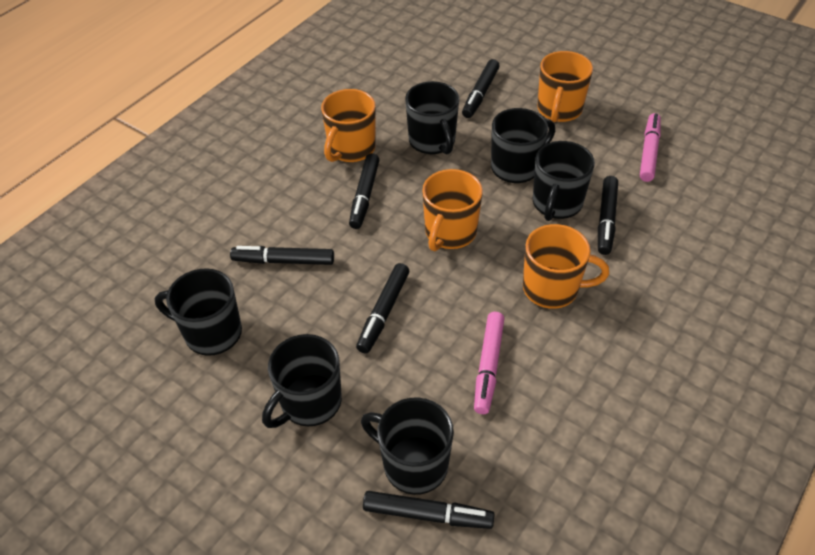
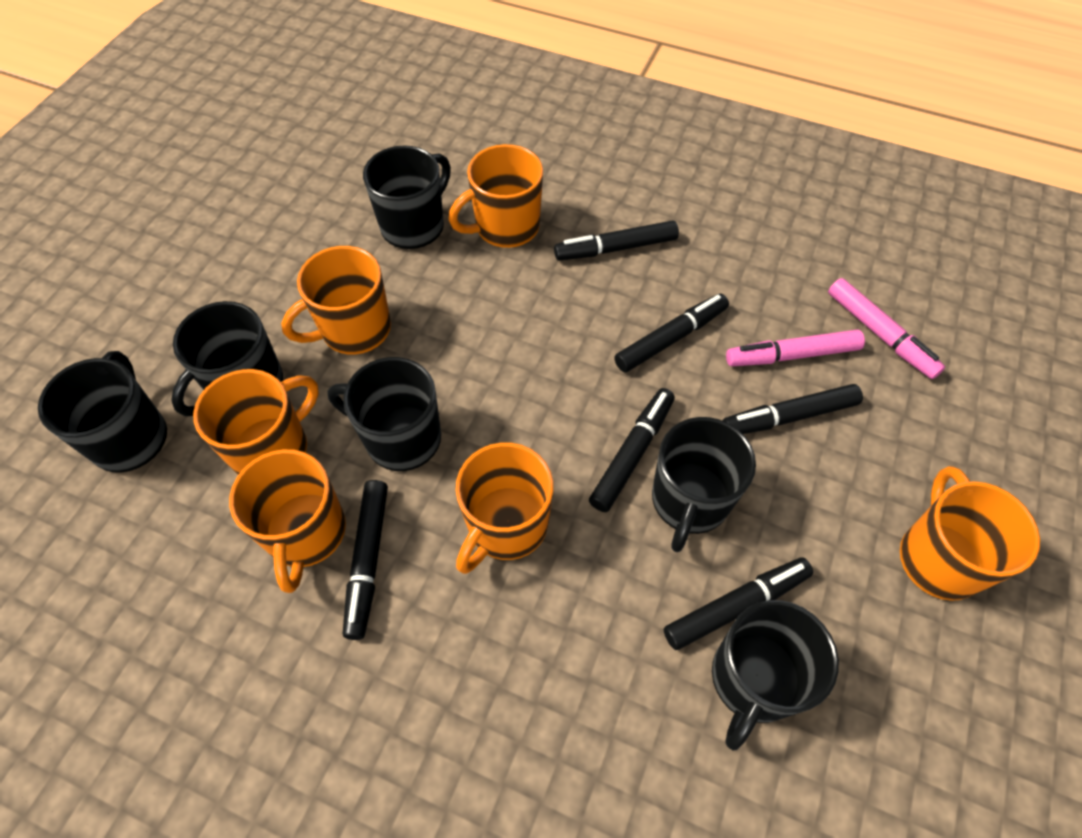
orange mug: 4 -> 6

